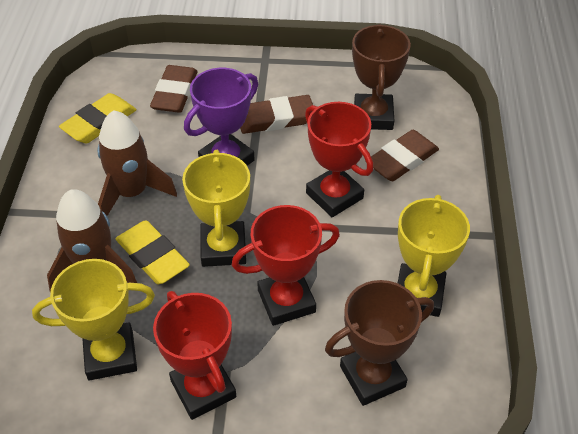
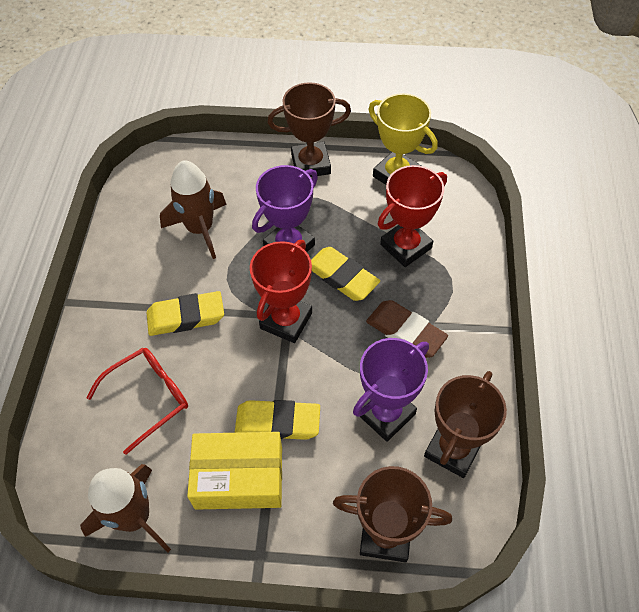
brown eraser: 3 -> 1
brown trophy: 2 -> 3
purple trophy: 1 -> 2
red glasses: 0 -> 1
red trophy: 3 -> 2
yellow box: 0 -> 1
yellow eraser: 2 -> 3
yellow trophy: 3 -> 1

